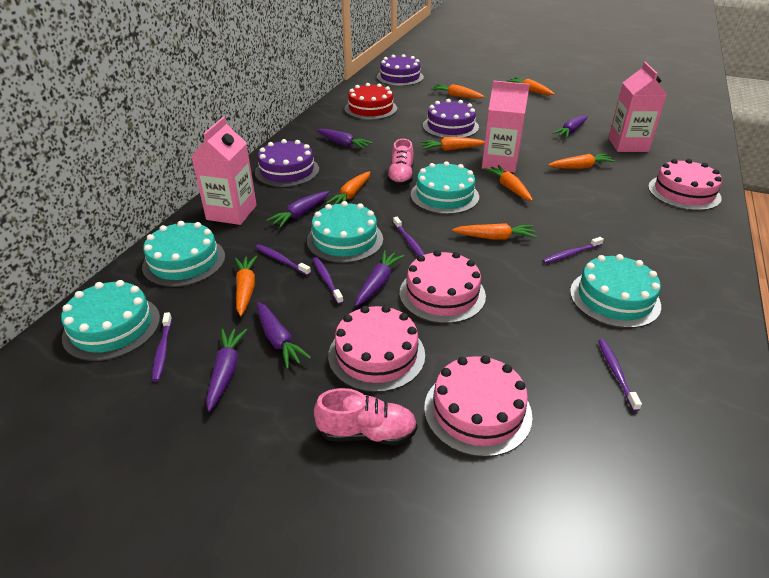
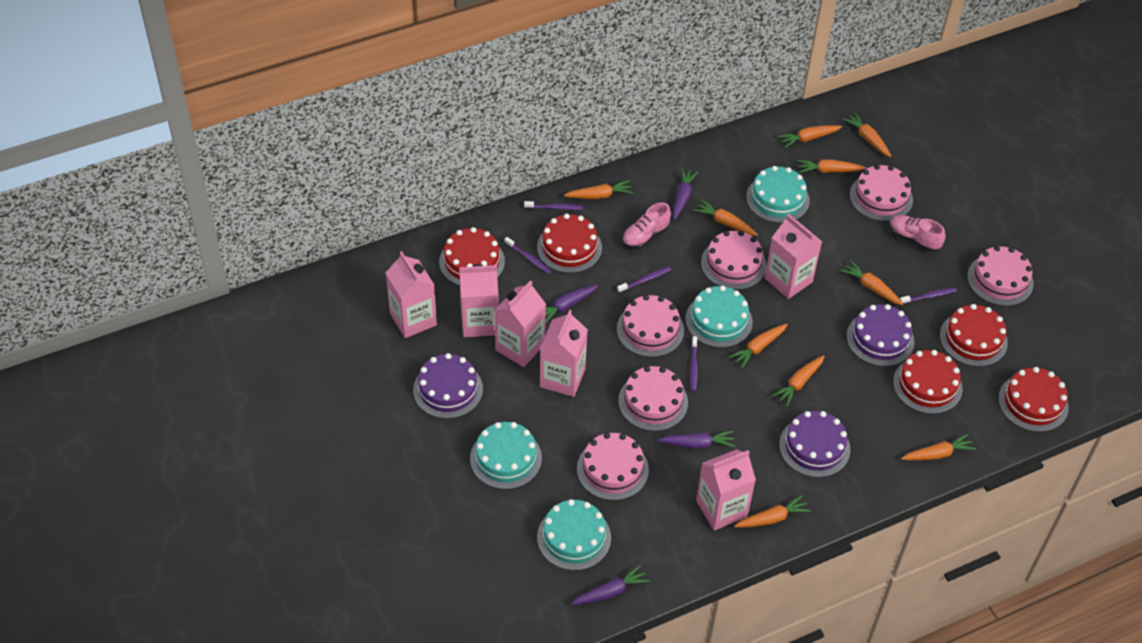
orange carrot: 8 -> 10
pink cake: 4 -> 6
pink carton: 3 -> 6
purple carrot: 6 -> 4
purple toothbrush: 6 -> 5
red cake: 1 -> 5
turquoise cake: 5 -> 4

